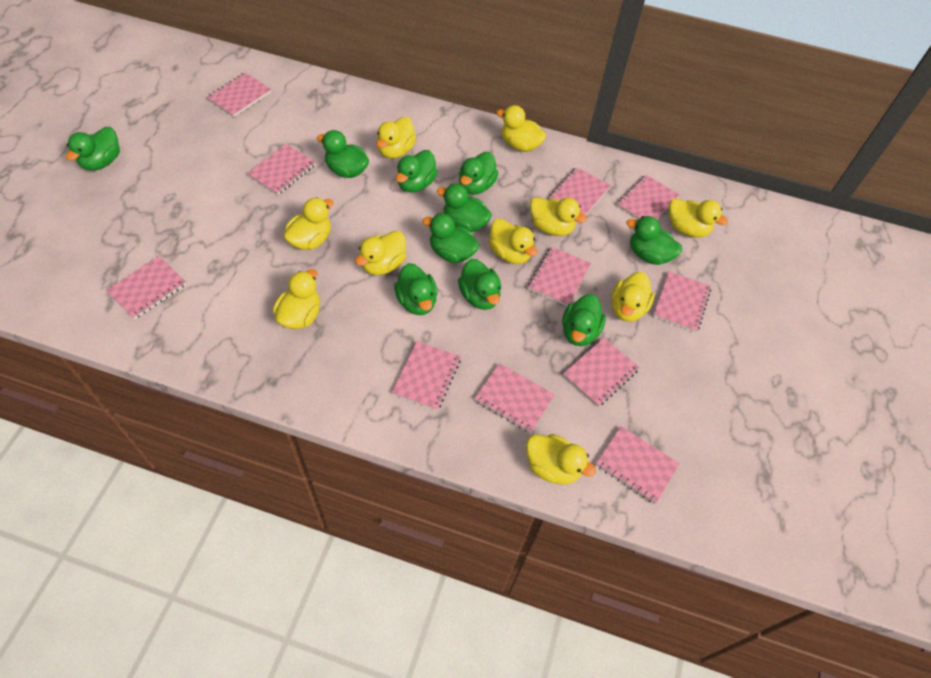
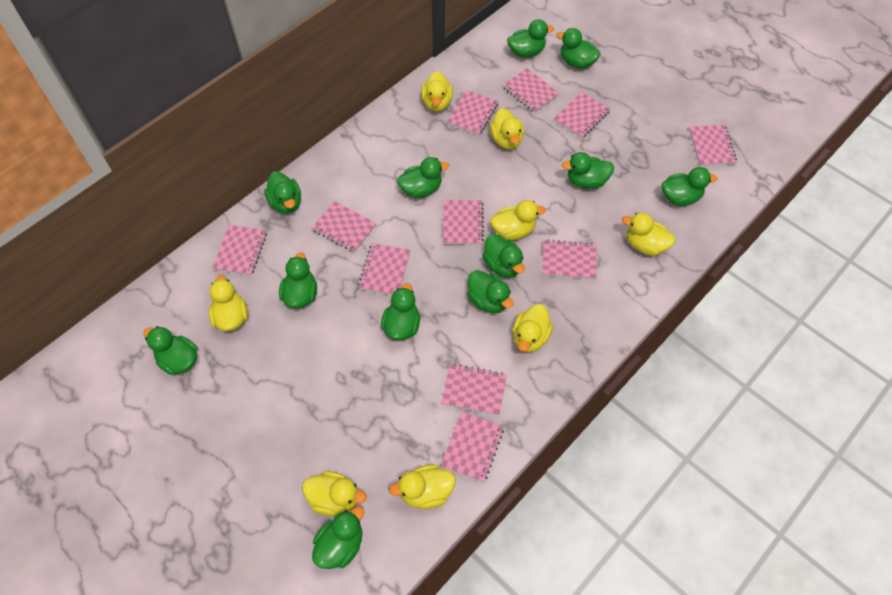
green duck: 10 -> 12
yellow duck: 10 -> 8

